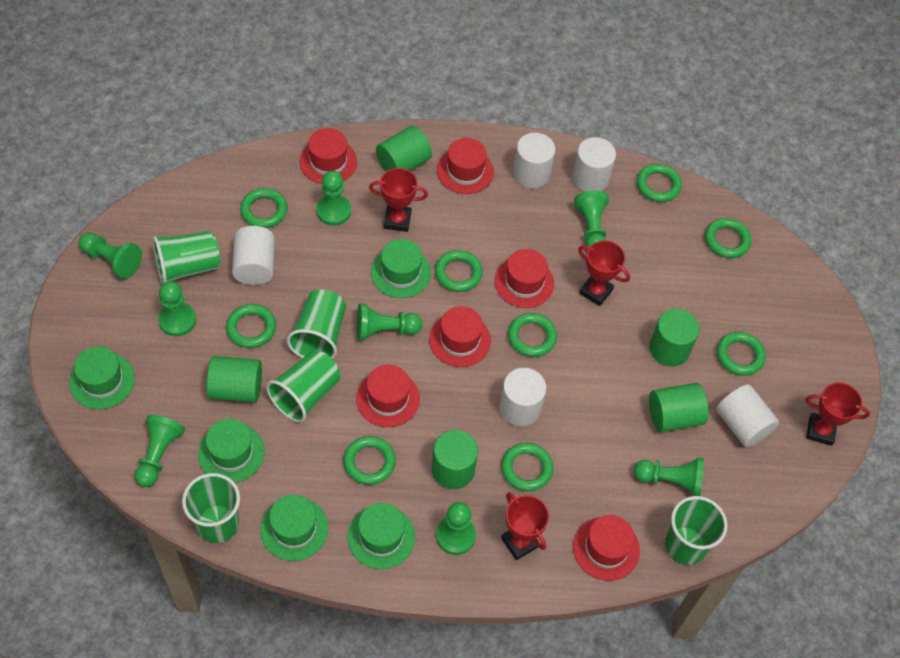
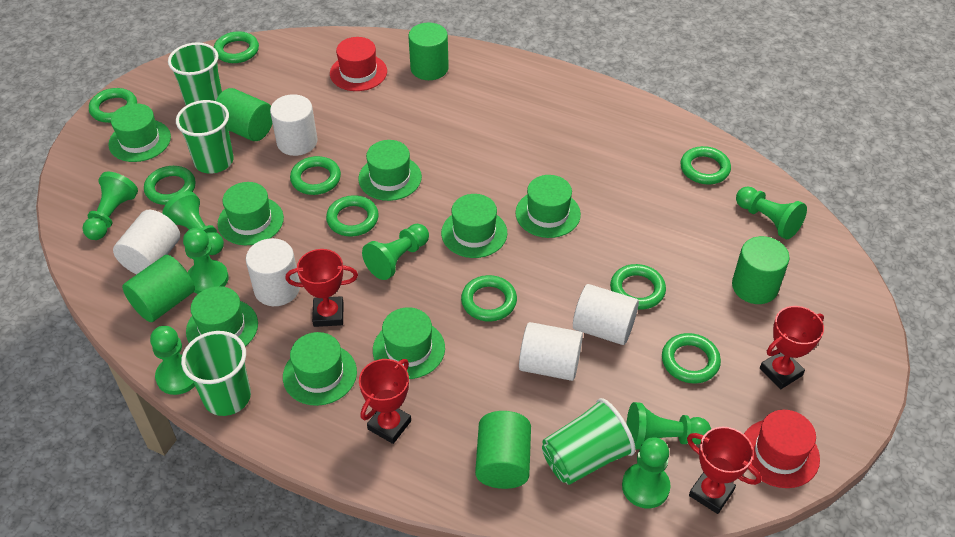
green cup: 5 -> 4
green hat: 5 -> 8
red hat: 6 -> 2

